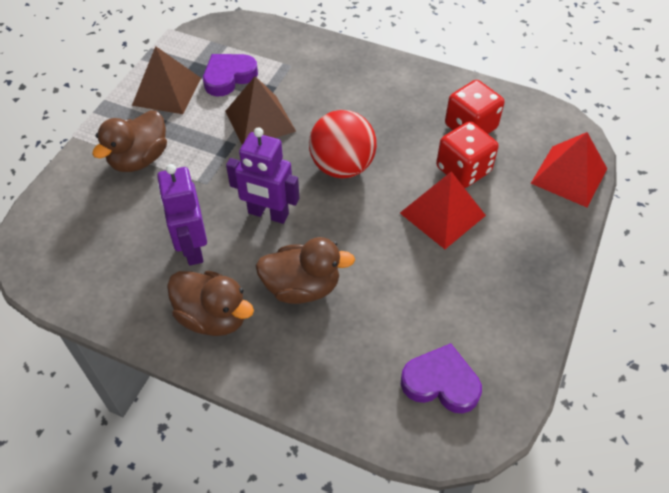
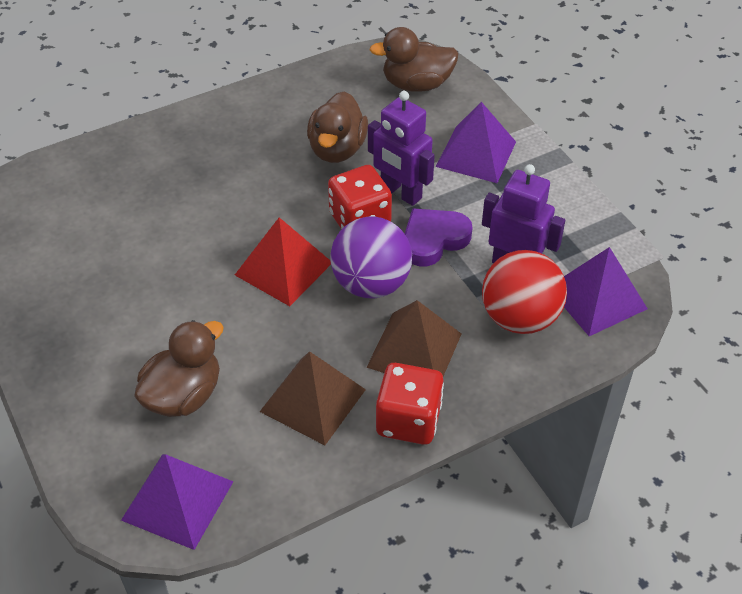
purple ball: 0 -> 1
purple heart: 2 -> 1
purple pyramid: 0 -> 3
red pyramid: 2 -> 1

